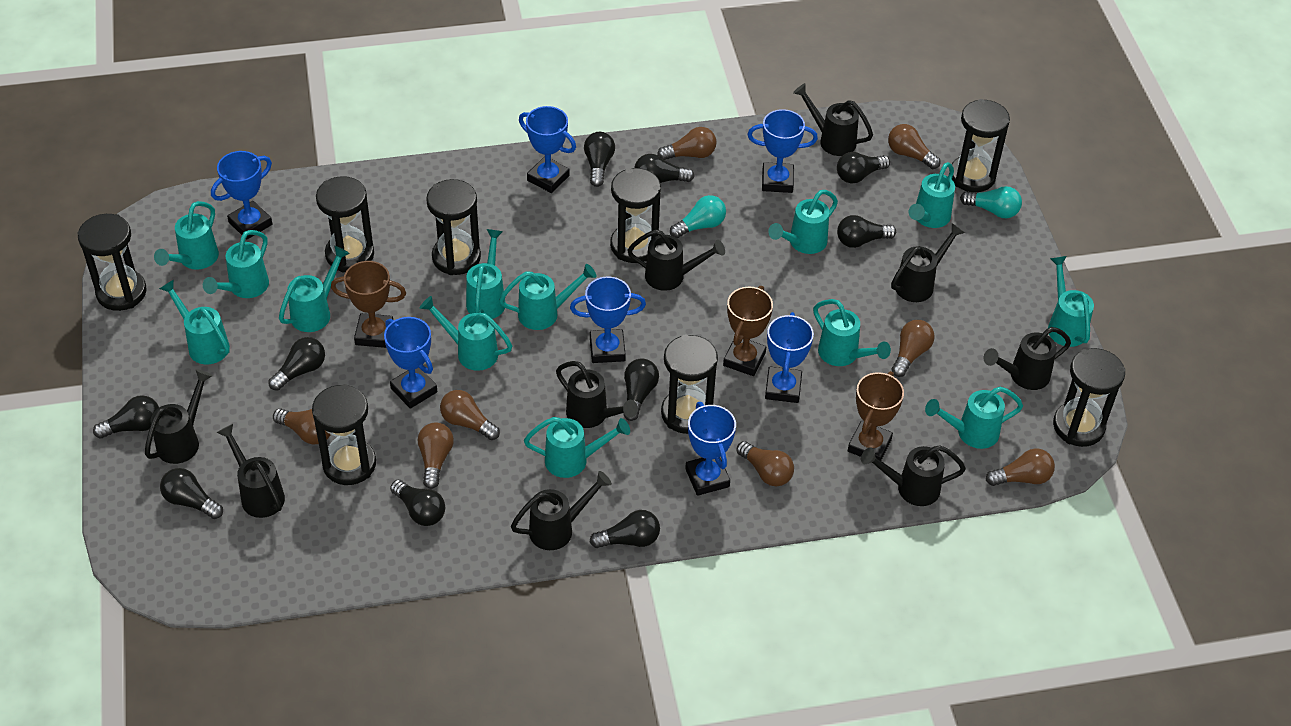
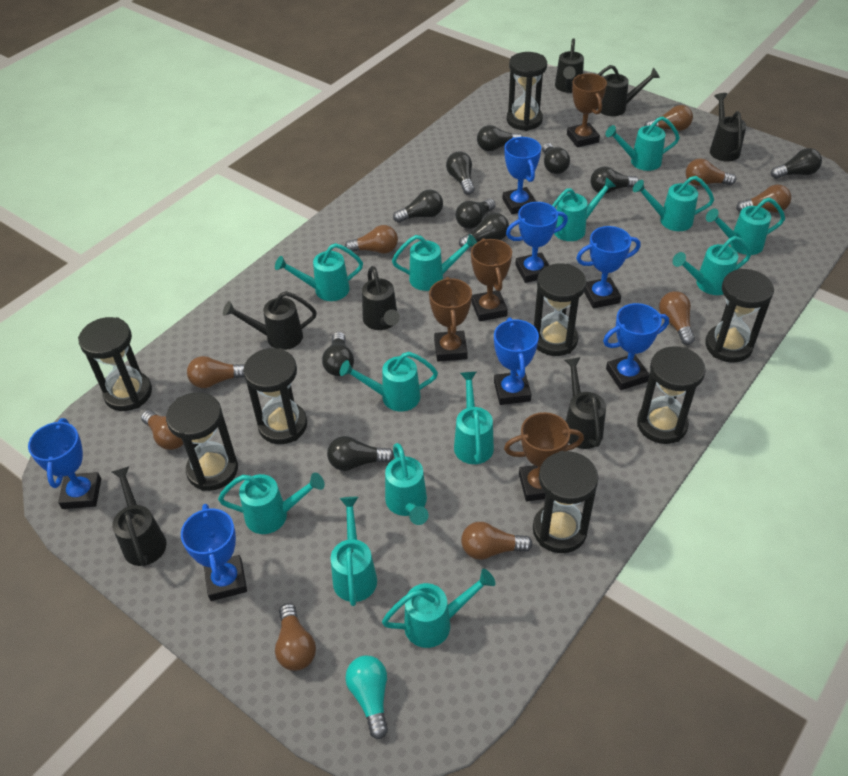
black watering can: 9 -> 7
brown light bulb: 8 -> 9
brown trophy: 3 -> 4
turquoise light bulb: 2 -> 1

